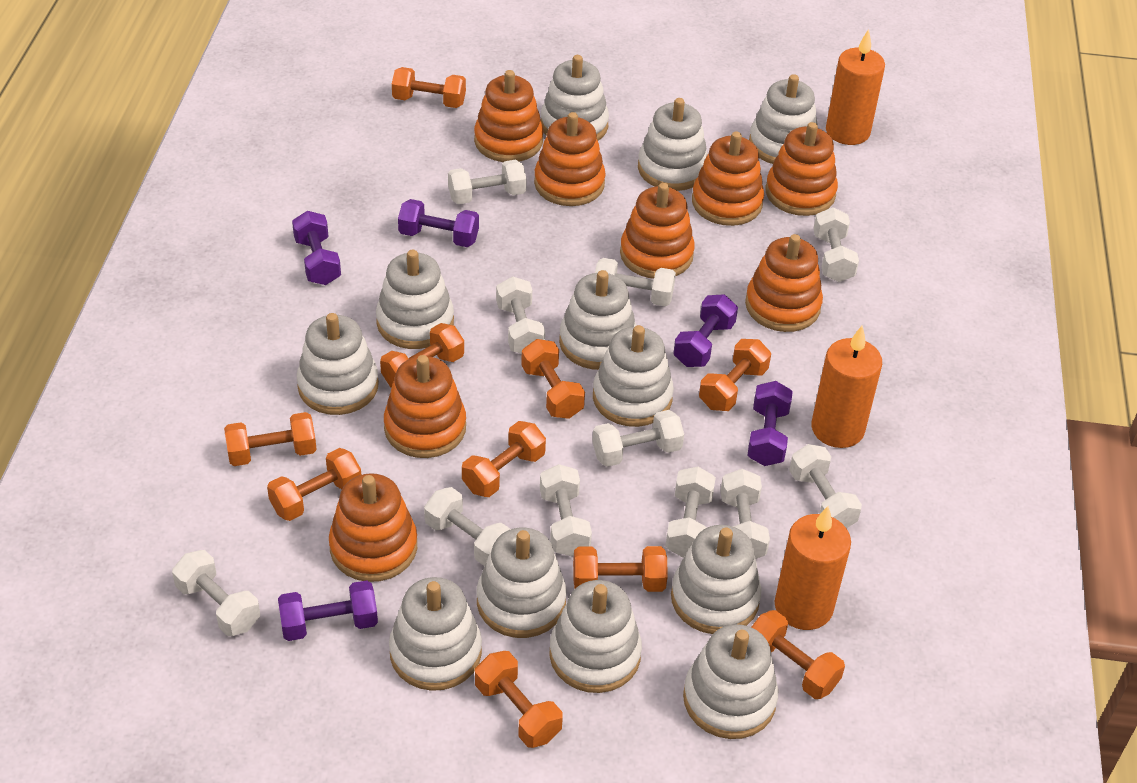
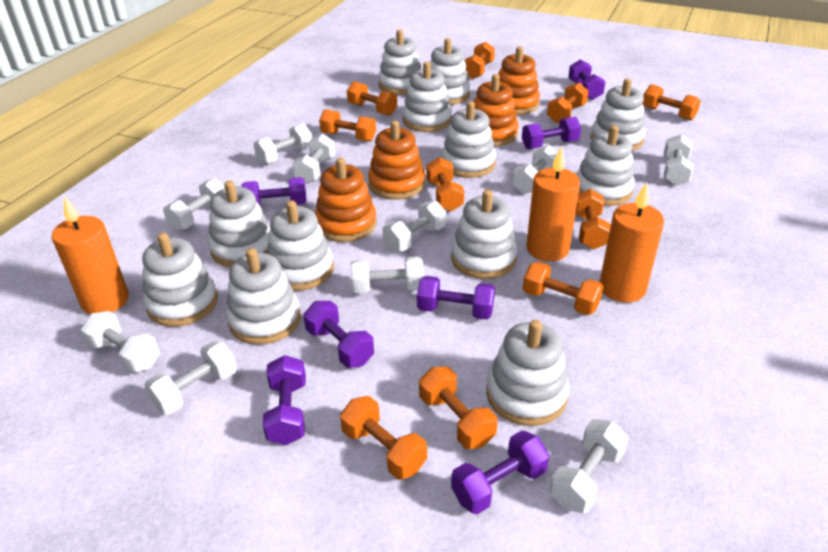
orange stacking toy: 8 -> 4
purple dumbbell: 5 -> 7
white dumbbell: 11 -> 10

